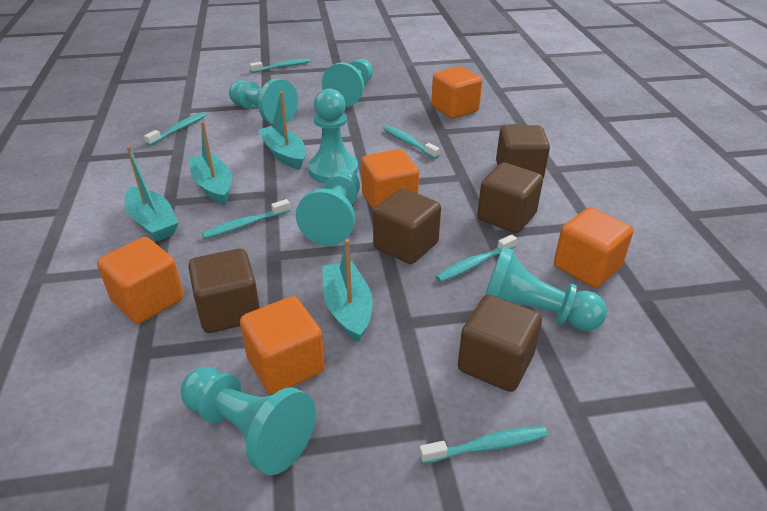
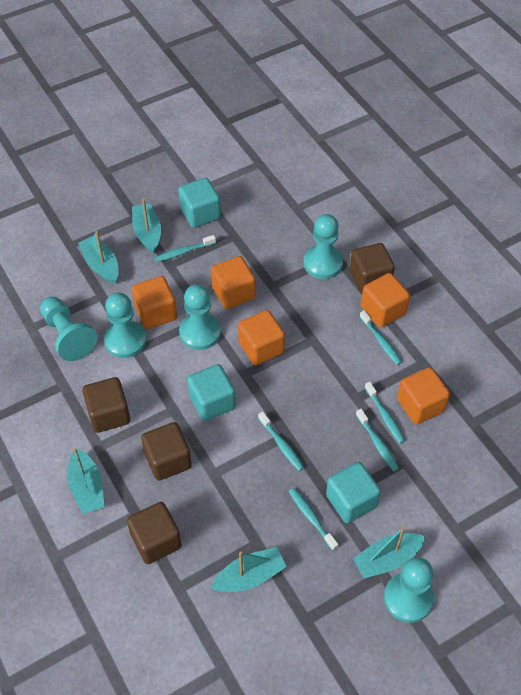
brown cube: 5 -> 4
turquoise boat: 4 -> 5
turquoise cube: 0 -> 3
turquoise pawn: 6 -> 5

